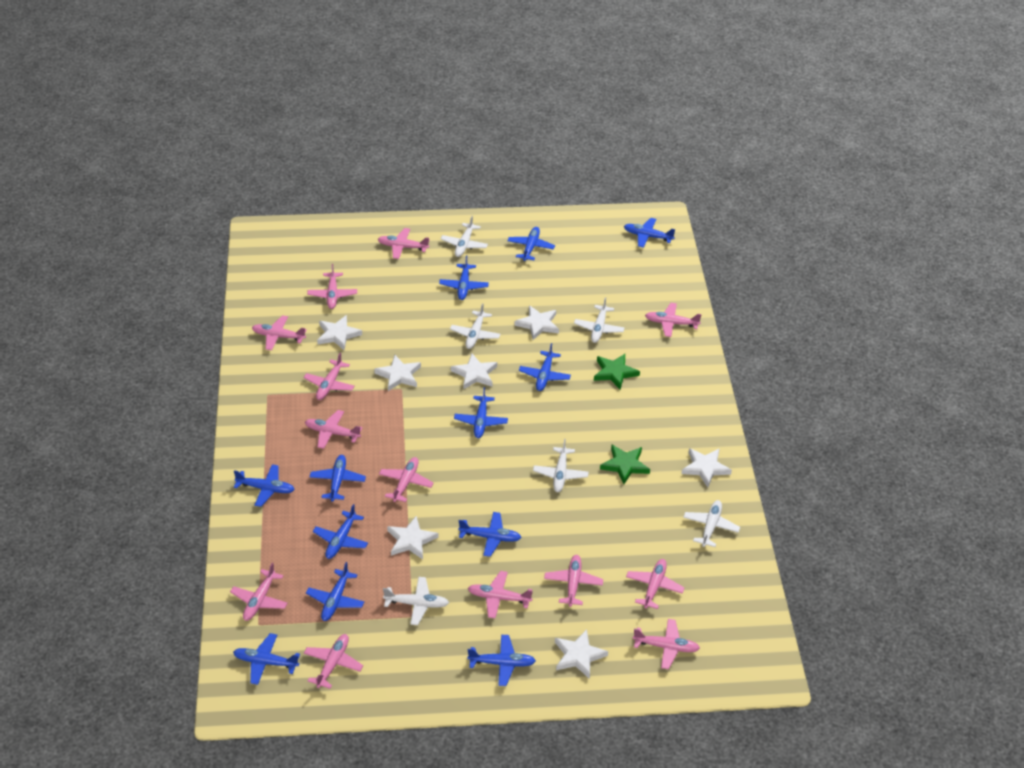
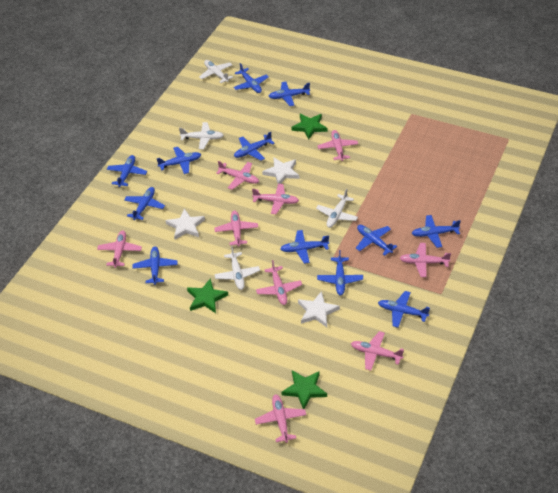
green star: 2 -> 3
pink plane: 13 -> 9
white plane: 6 -> 4
white star: 7 -> 3

